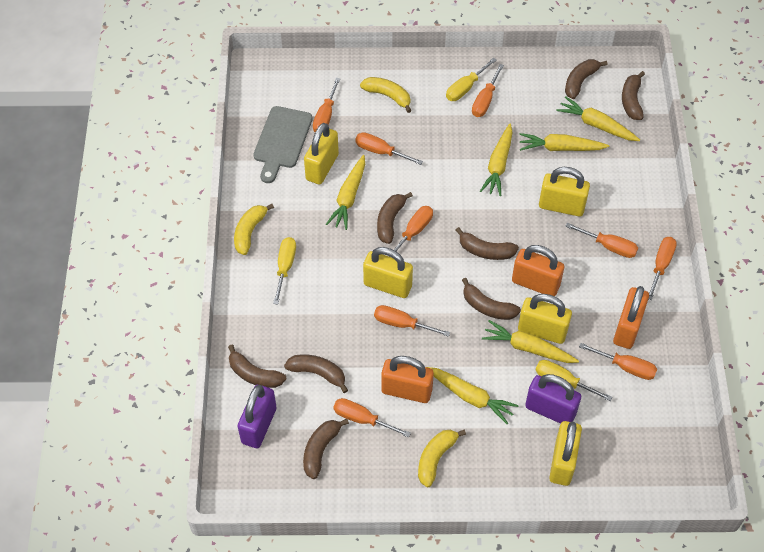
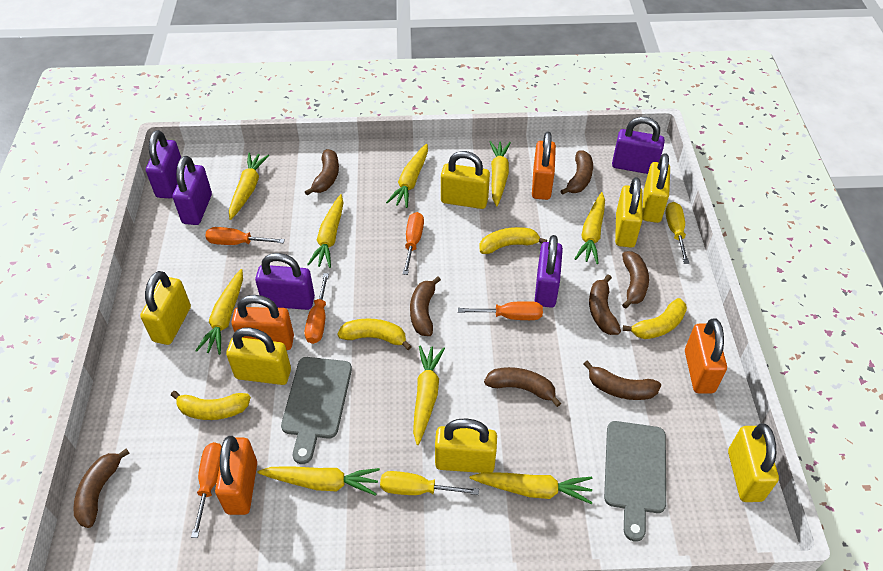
grey cutting board: 1 -> 2
orange padlock: 3 -> 4
orange screwdriver: 9 -> 5
purple padlock: 2 -> 5
yellow banana: 3 -> 4
yellow carrot: 6 -> 9
yellow padlock: 5 -> 7
yellow screwdriver: 3 -> 2

